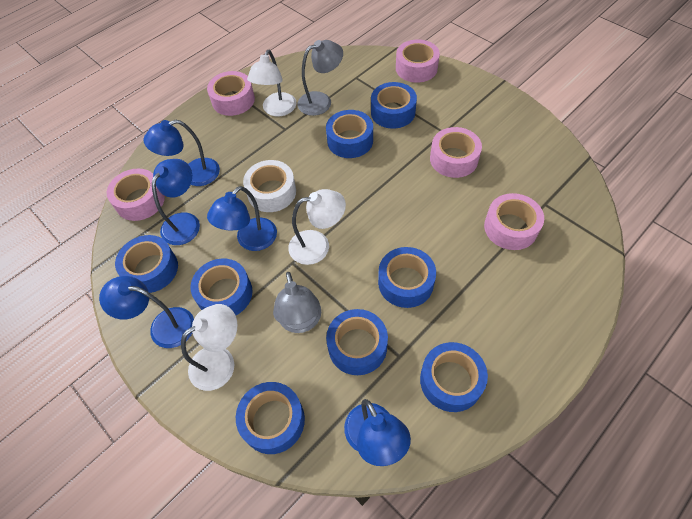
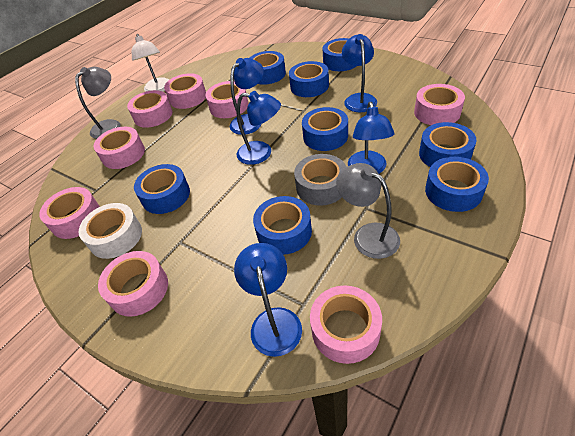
grey tape: 0 -> 1
pink tape: 5 -> 8
white lamp: 3 -> 1

